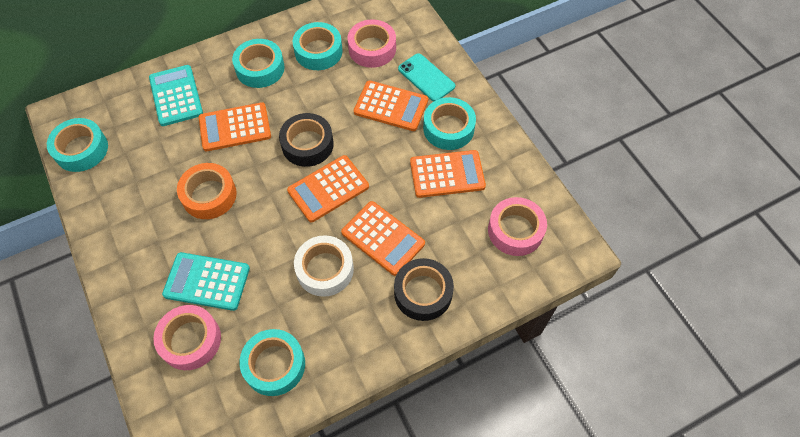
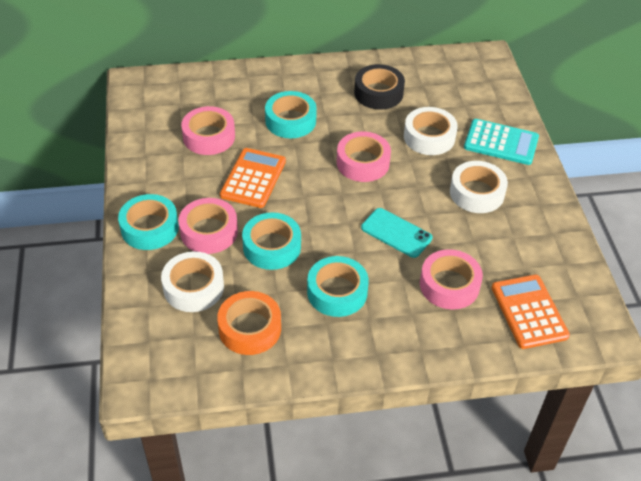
black tape: 2 -> 1
orange calculator: 5 -> 2
pink tape: 3 -> 4
turquoise calculator: 2 -> 1
turquoise tape: 5 -> 4
white tape: 1 -> 3

